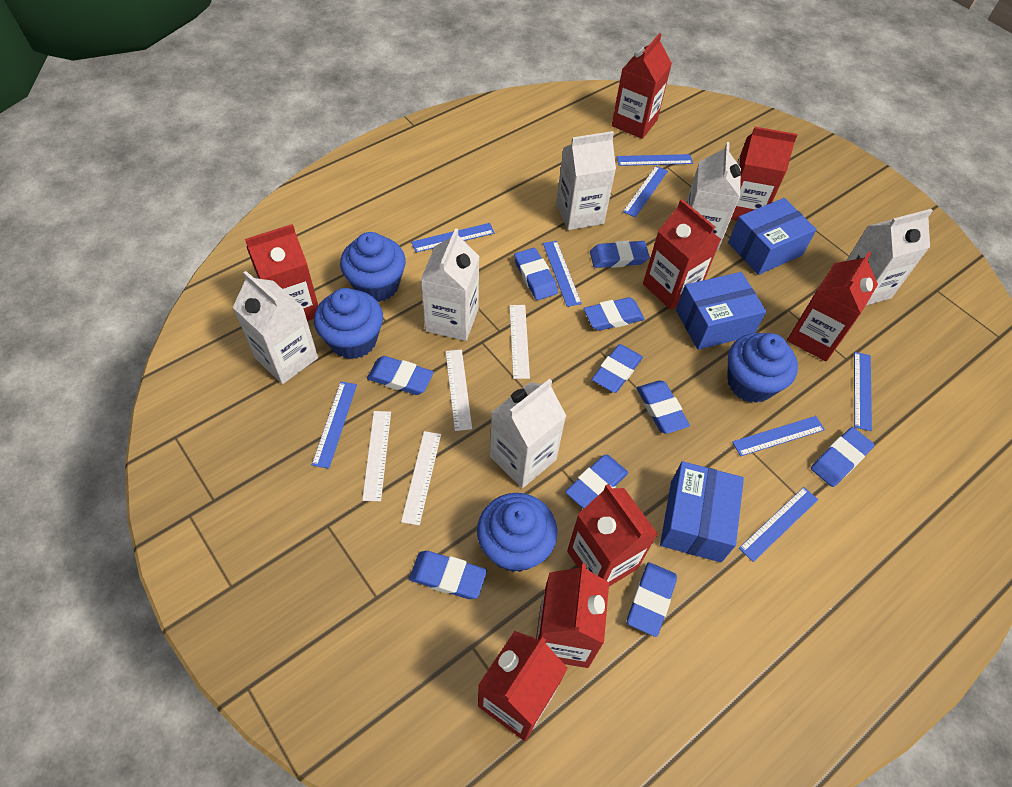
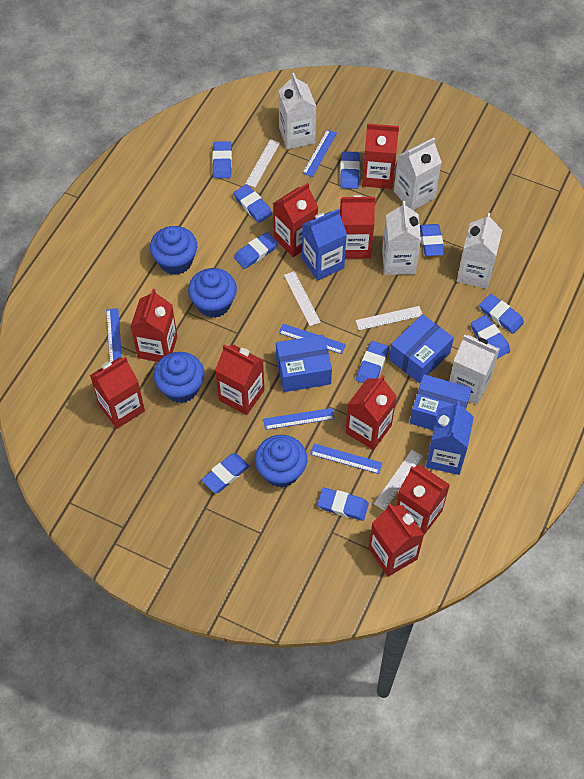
blue carton: 0 -> 2
blue ruler: 8 -> 5
red carton: 8 -> 9
white carton: 6 -> 5

